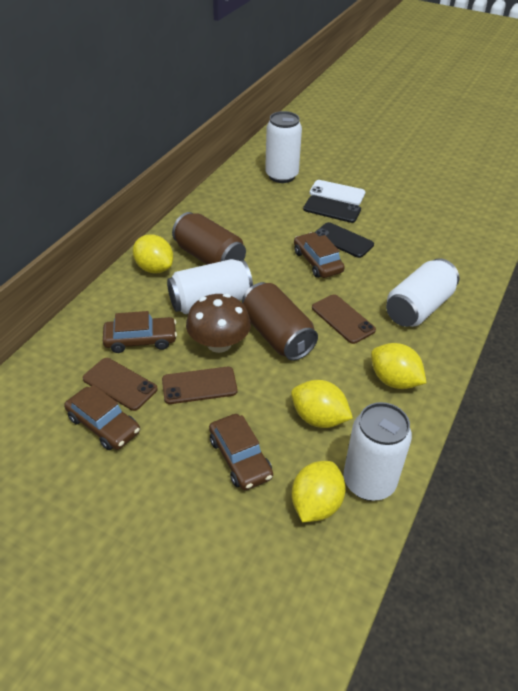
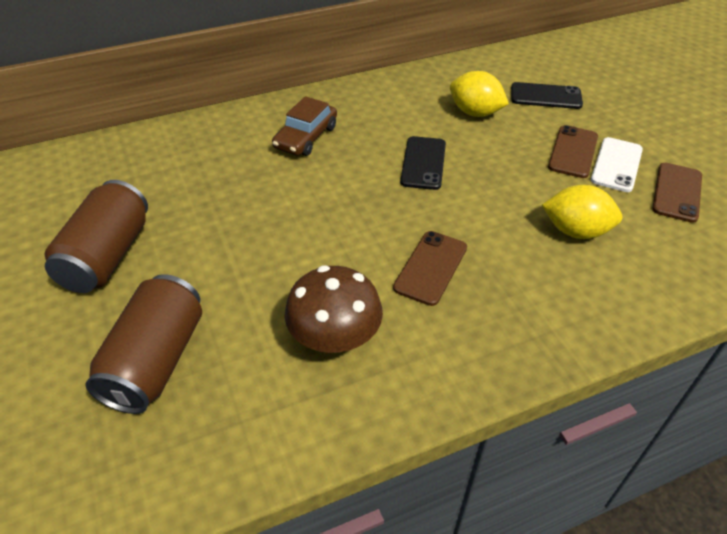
brown car: 4 -> 1
white can: 4 -> 0
yellow lemon: 4 -> 2

